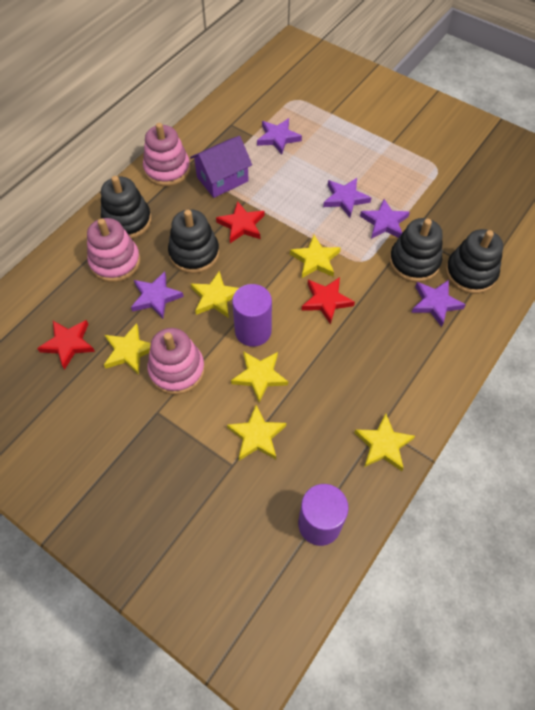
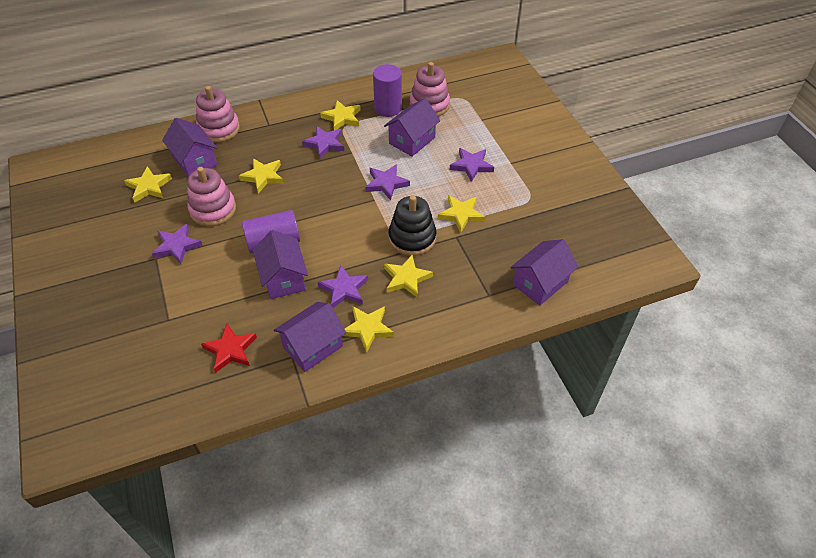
black stacking toy: 4 -> 1
purple house: 1 -> 5
red star: 3 -> 1

